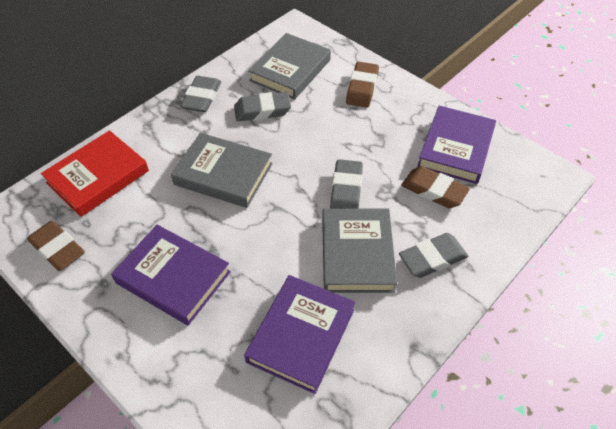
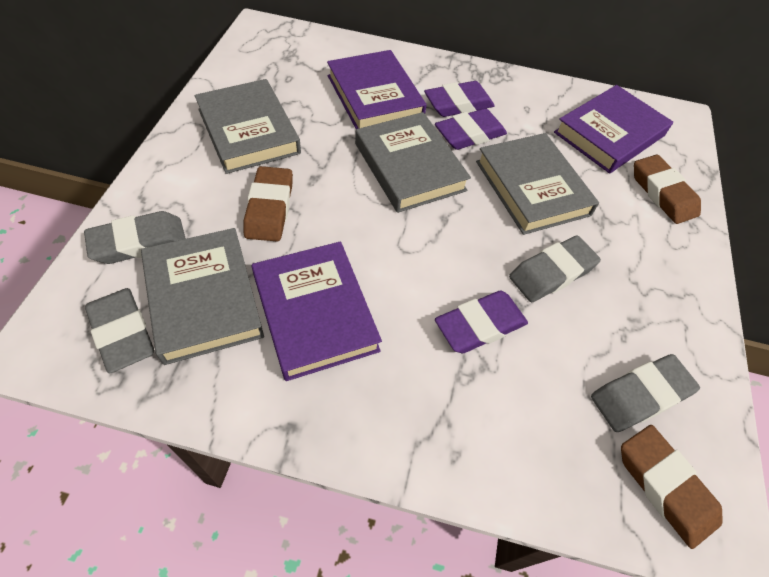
grey book: 3 -> 4
purple eraser: 0 -> 3
red book: 1 -> 0

